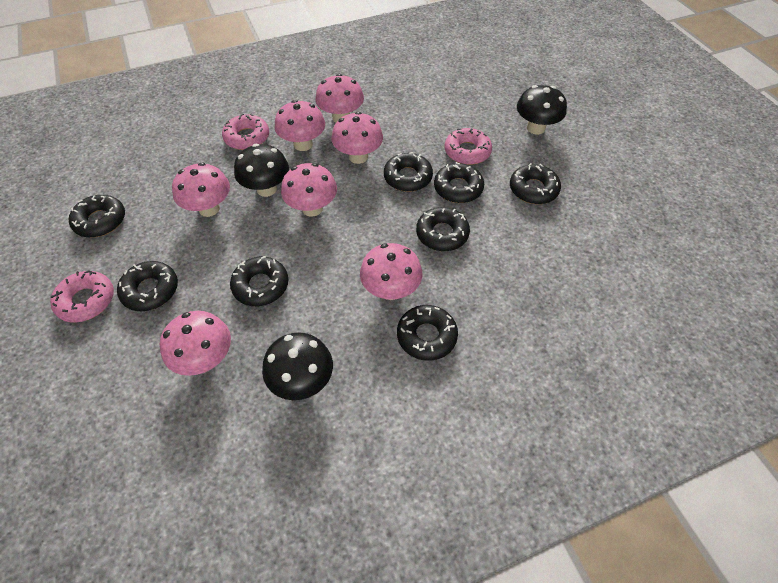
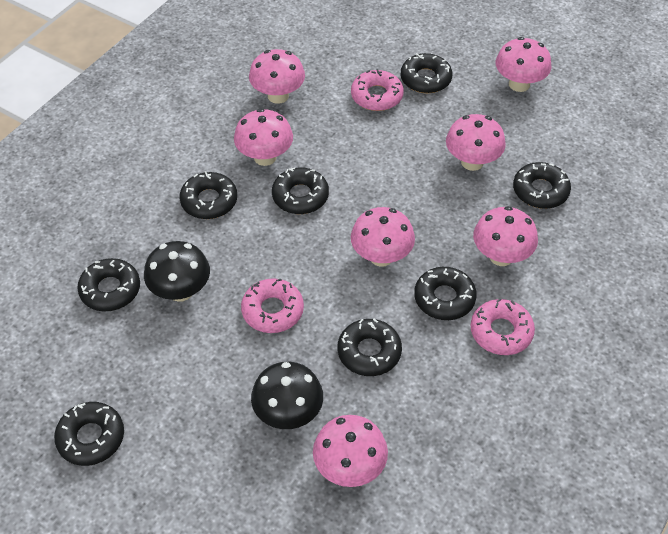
black mushroom: 3 -> 2

